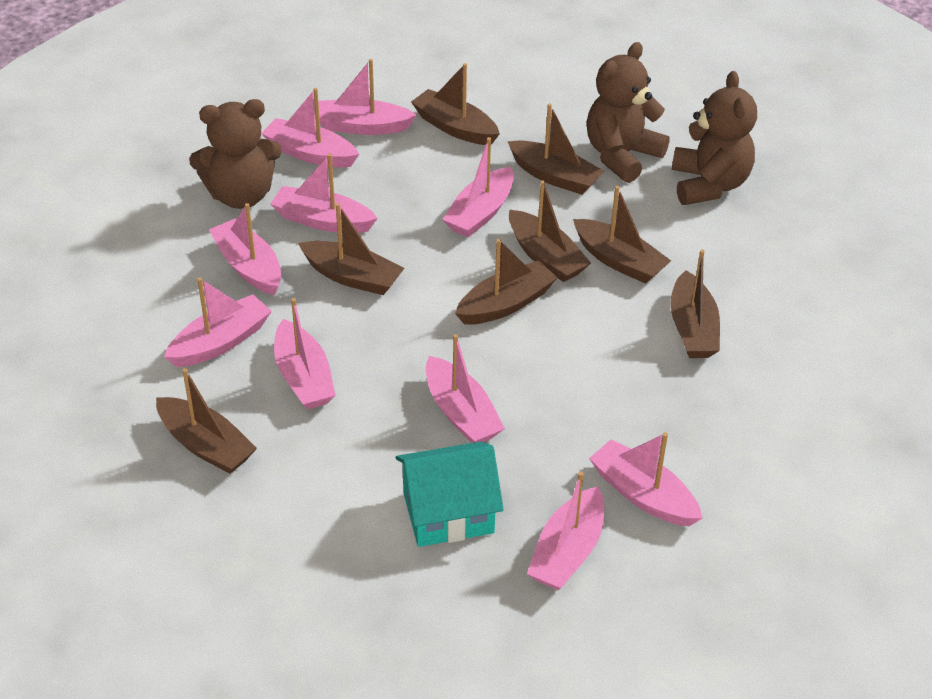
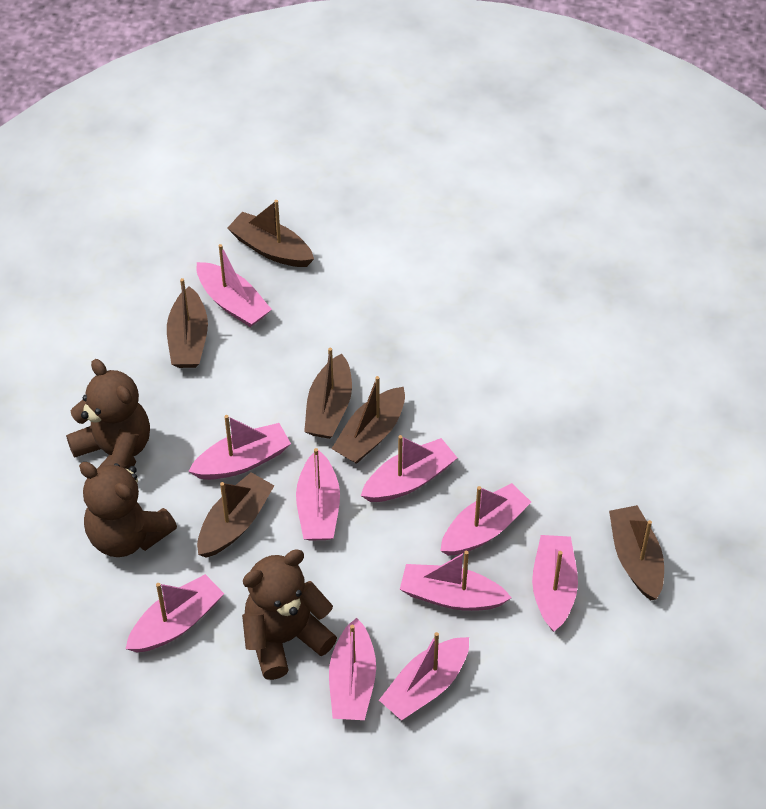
brown boat: 8 -> 6
turquoise house: 1 -> 0

